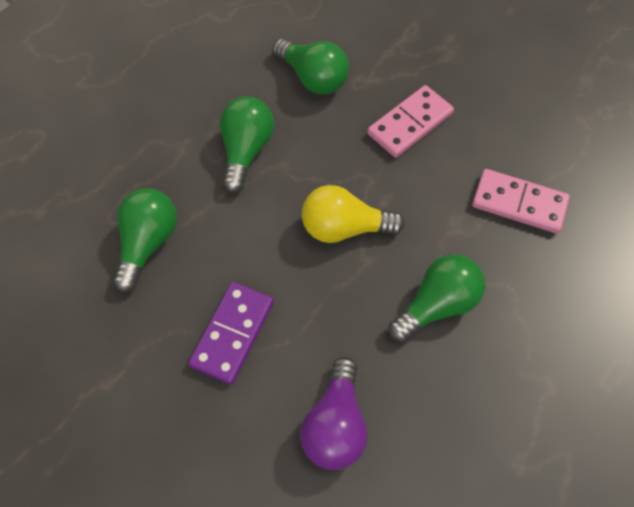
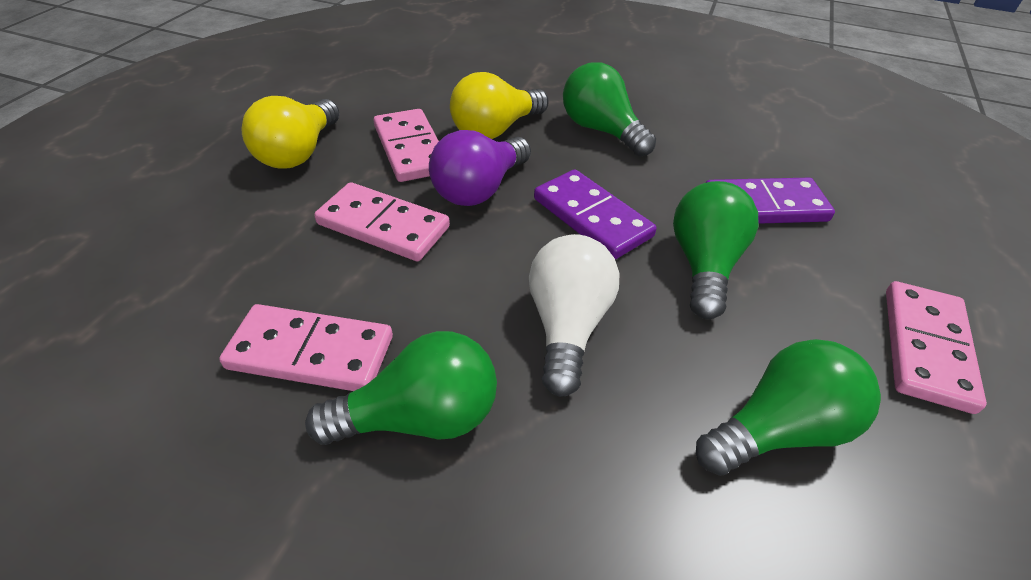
pink domino: 2 -> 4
purple domino: 1 -> 2
white light bulb: 0 -> 1
yellow light bulb: 1 -> 2

